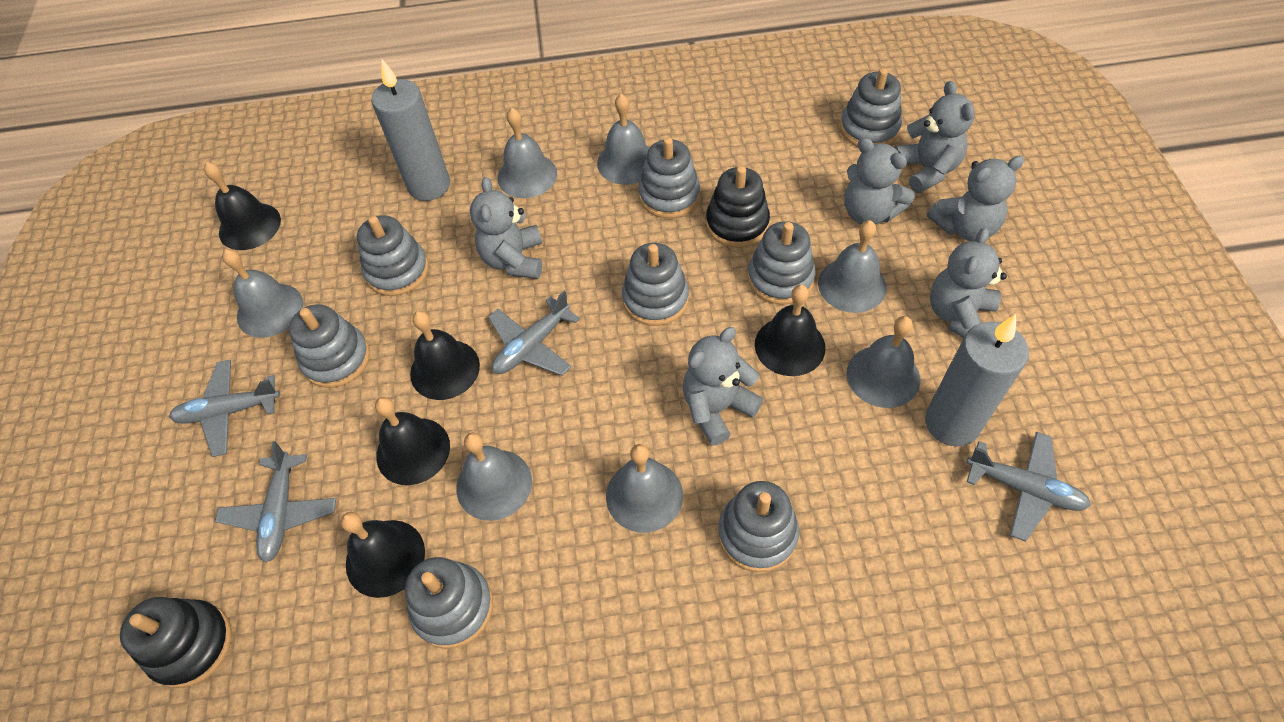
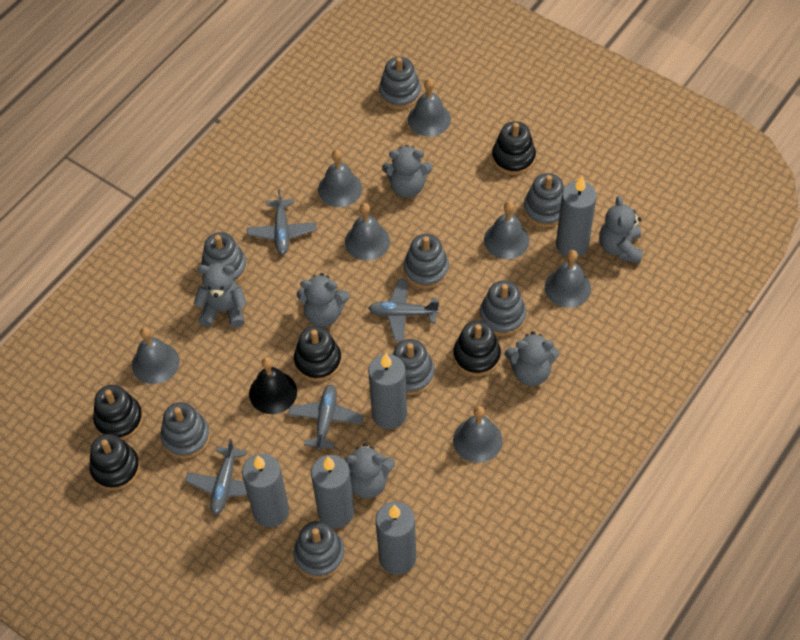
black bell: 5 -> 1
black stacking toy: 2 -> 5
grey candle: 2 -> 5

